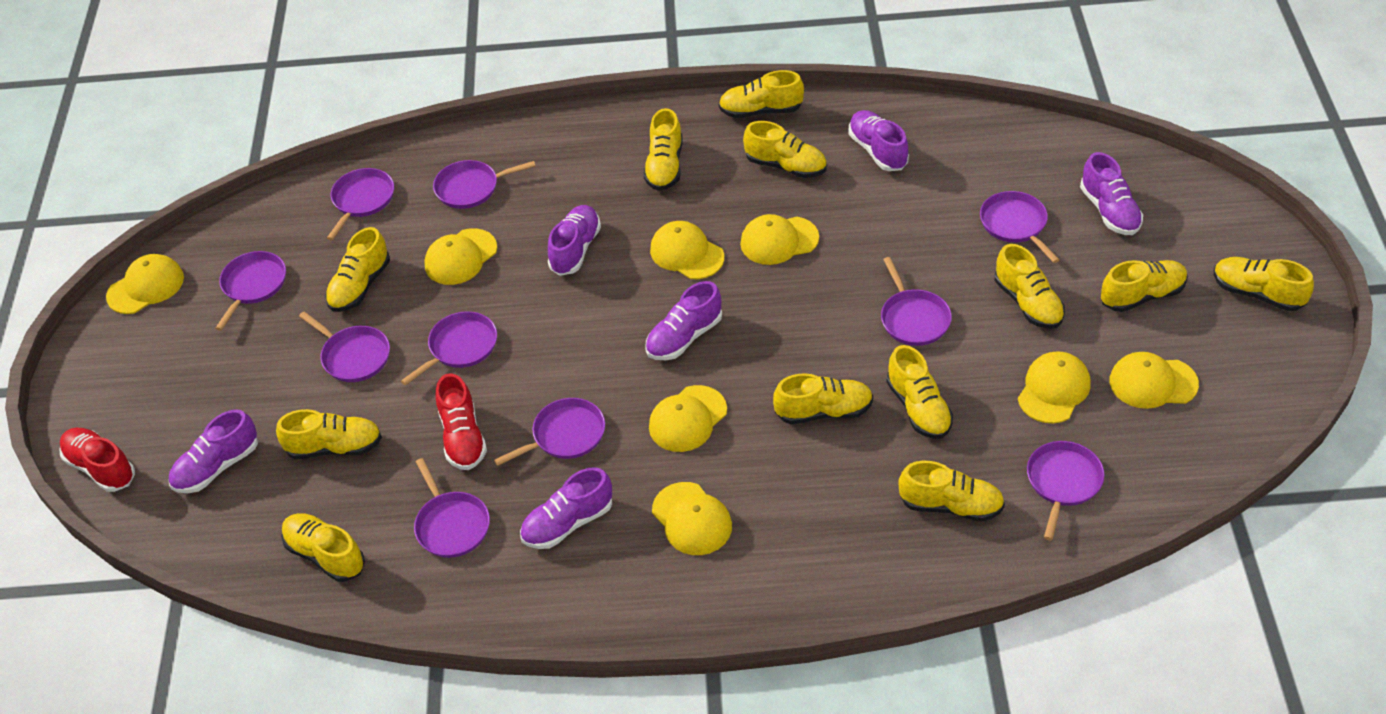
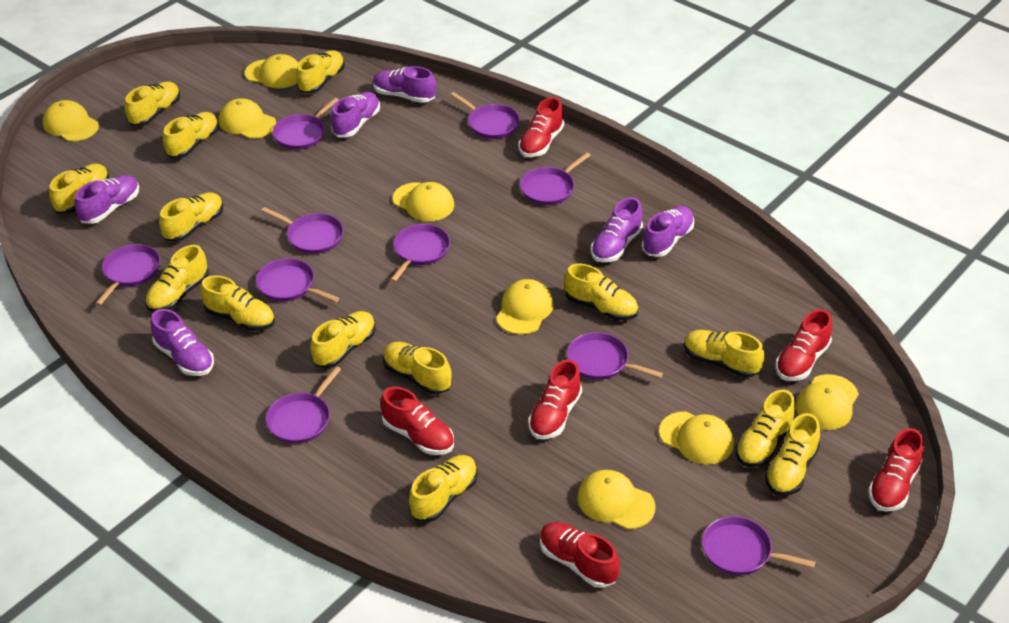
red shoe: 2 -> 6
yellow shoe: 12 -> 14

